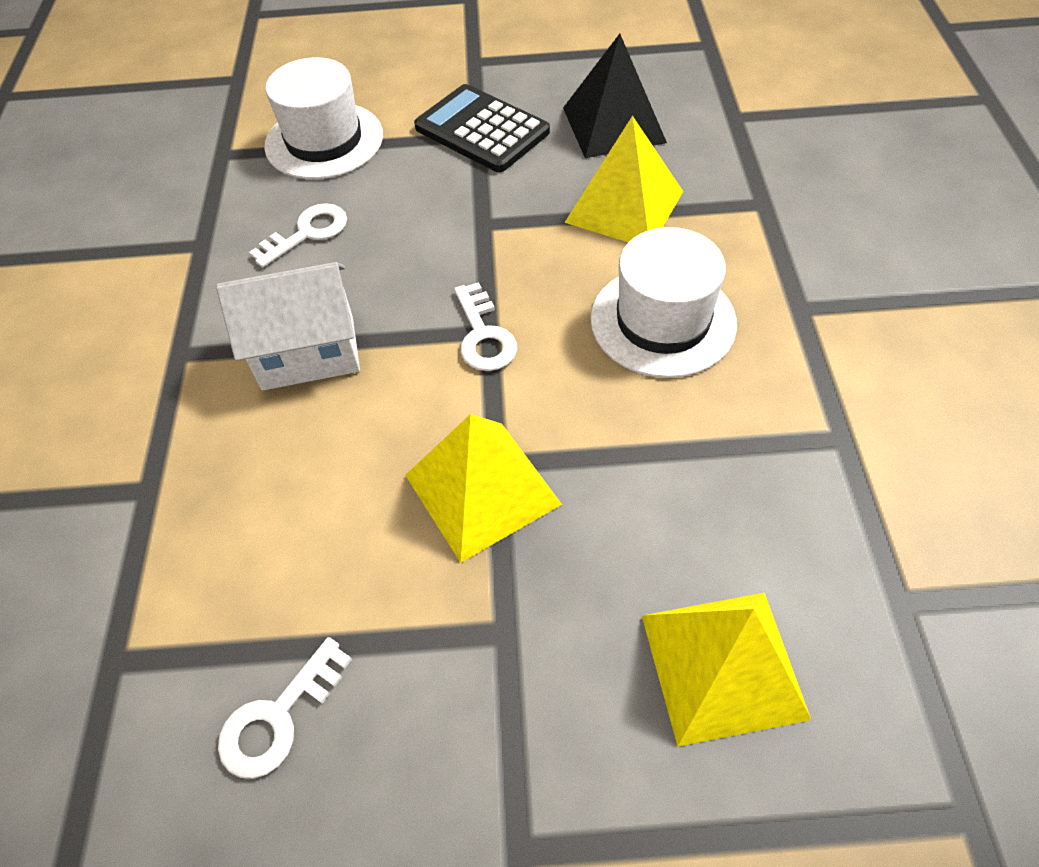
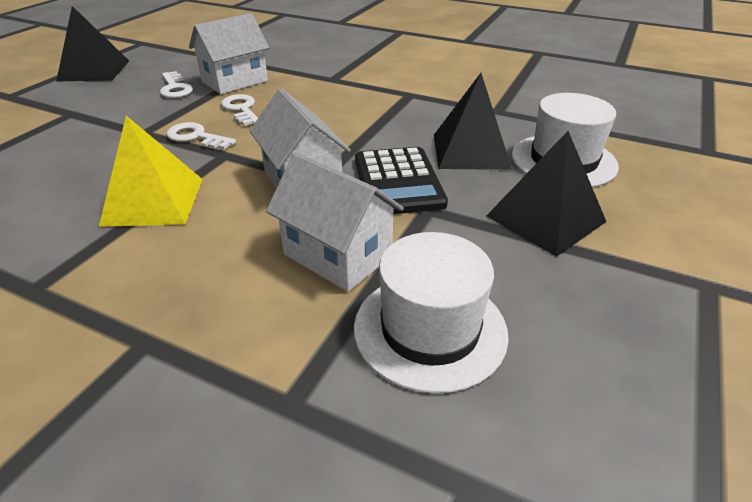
black pyramid: 1 -> 3
white house: 1 -> 3
yellow pyramid: 3 -> 1

